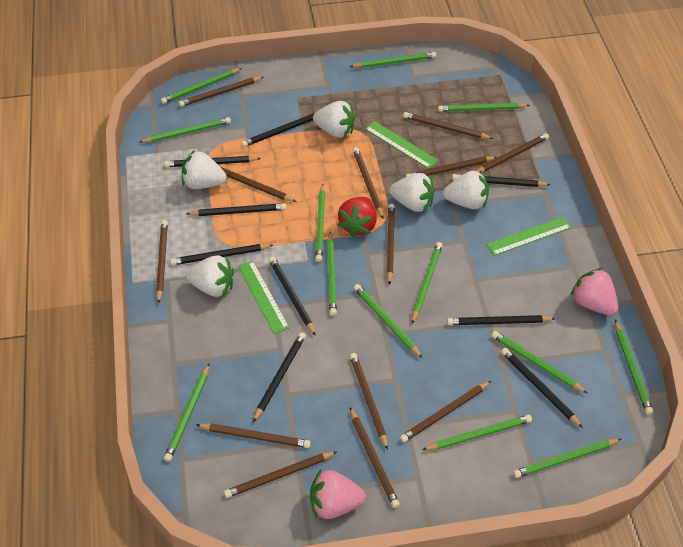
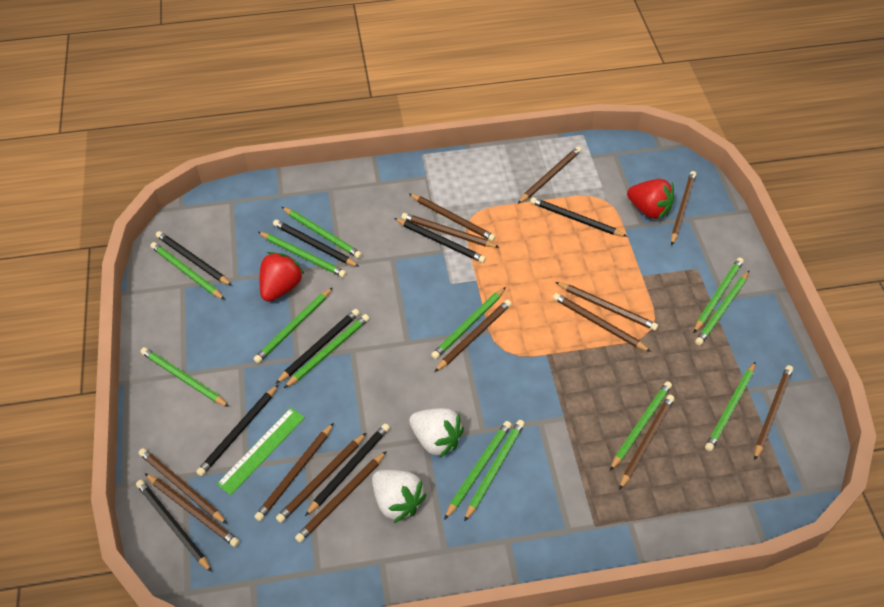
black pencil: 9 -> 8
brown pencil: 13 -> 14
green ruler: 3 -> 1
pink strawberry: 2 -> 0
red strawberry: 1 -> 2
white strawberry: 5 -> 2

